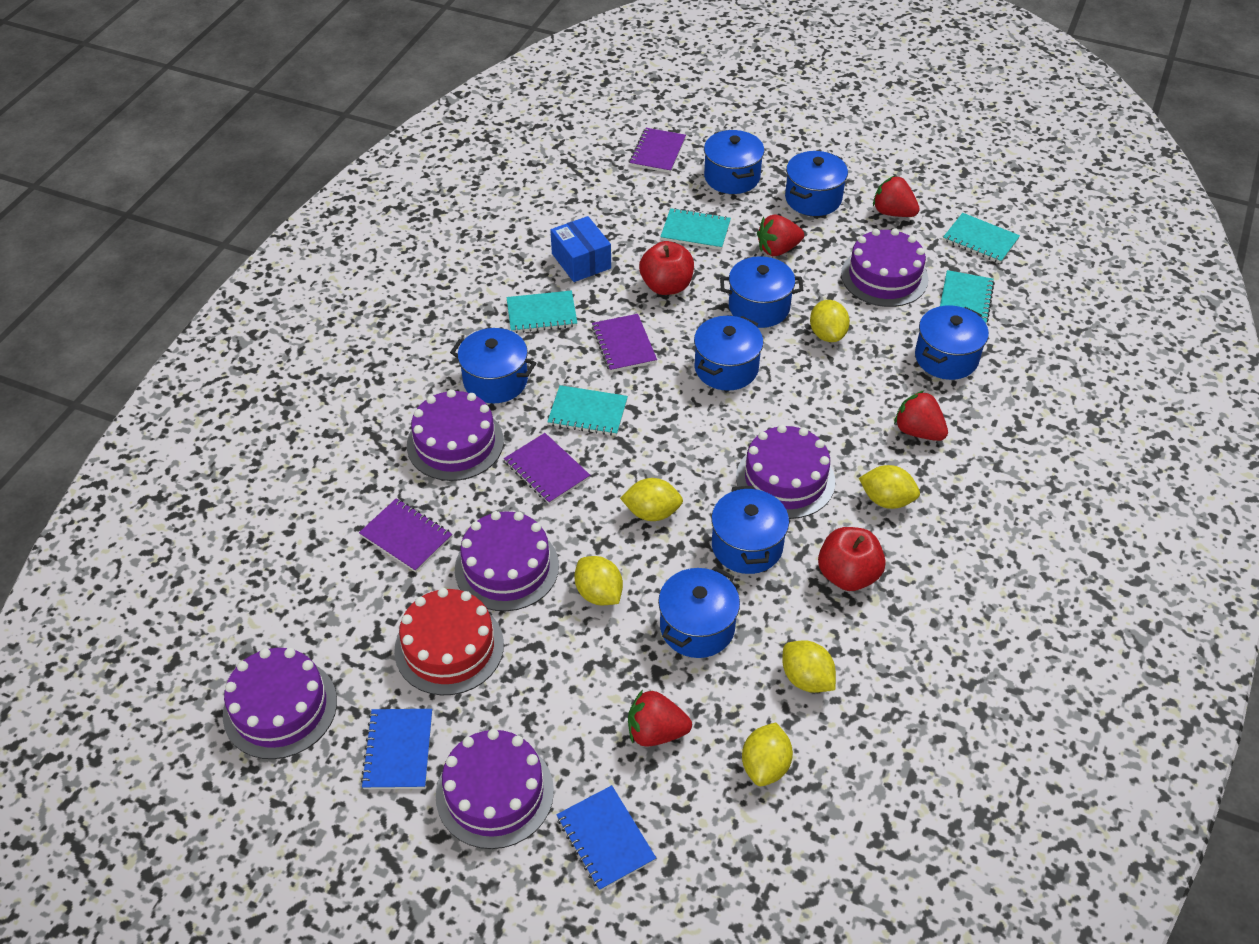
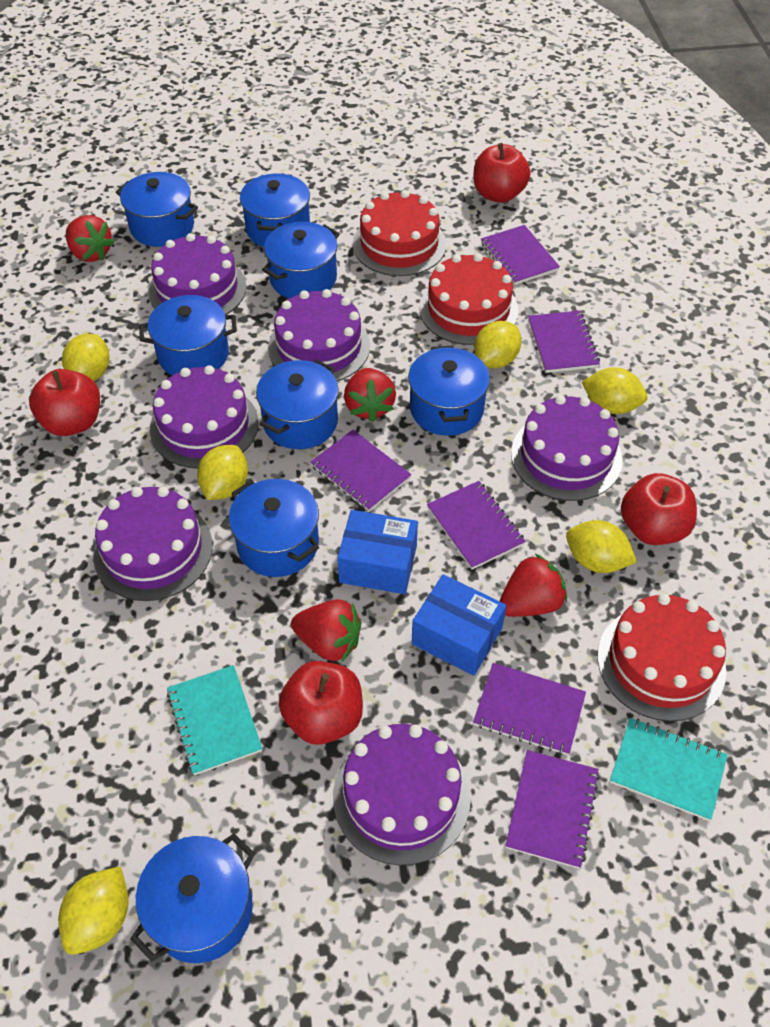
blue box: 1 -> 2
blue notebook: 2 -> 0
purple notebook: 4 -> 6
red apple: 2 -> 4
red cake: 1 -> 3
turquoise notebook: 5 -> 2

